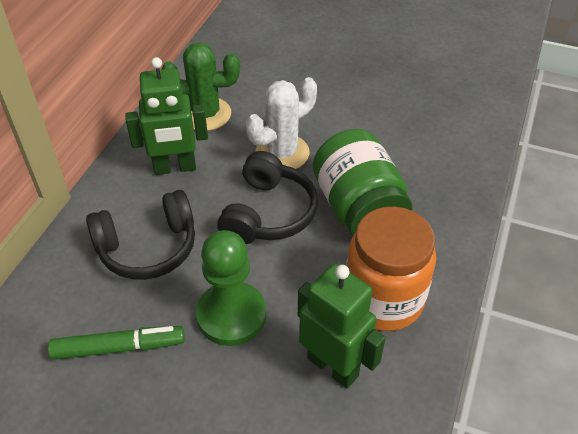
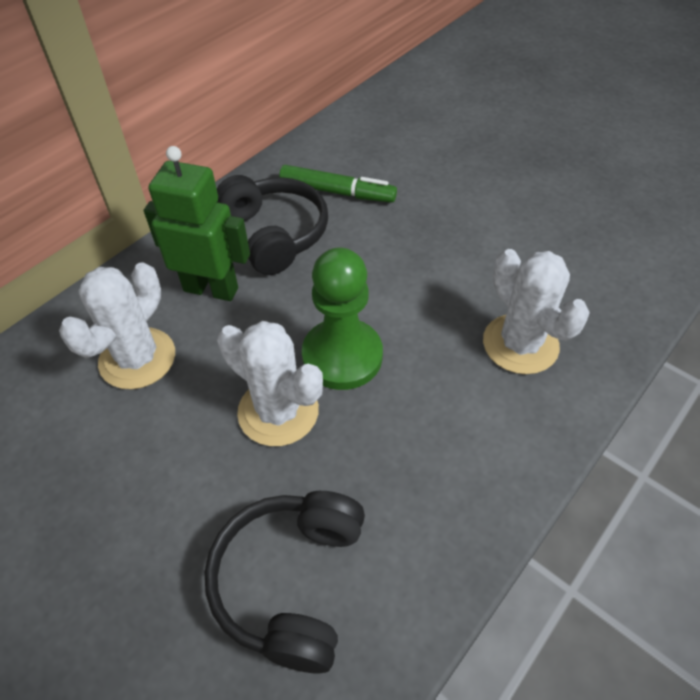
green cactus: 1 -> 0
green jar: 1 -> 0
green robot: 2 -> 1
orange jar: 1 -> 0
white cactus: 1 -> 3

